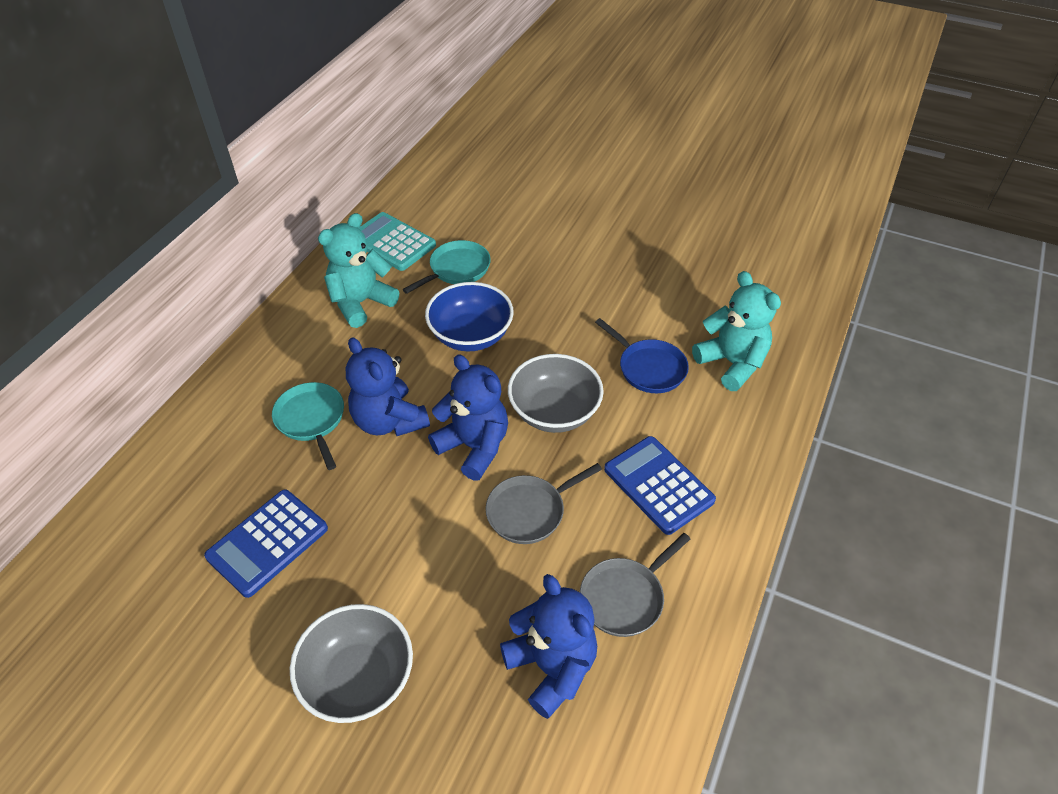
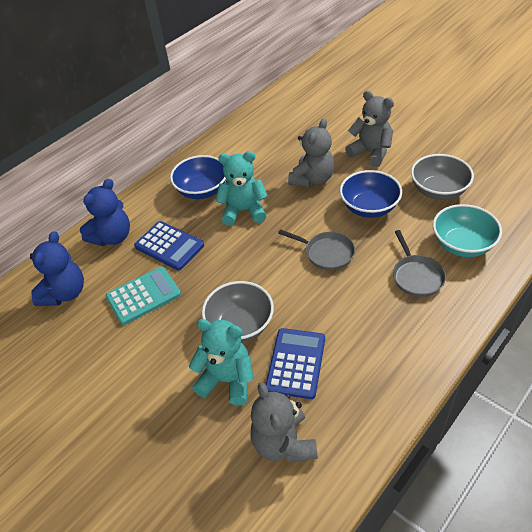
blue bowl: 1 -> 2
blue pan: 1 -> 0
blue teddy bear: 3 -> 2
grey teddy bear: 0 -> 3
turquoise bowl: 0 -> 1
turquoise pan: 2 -> 0

